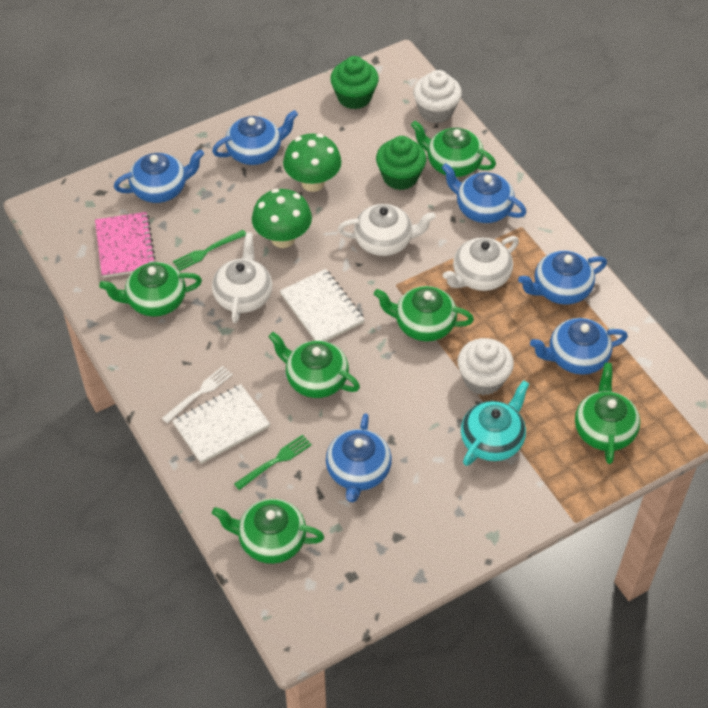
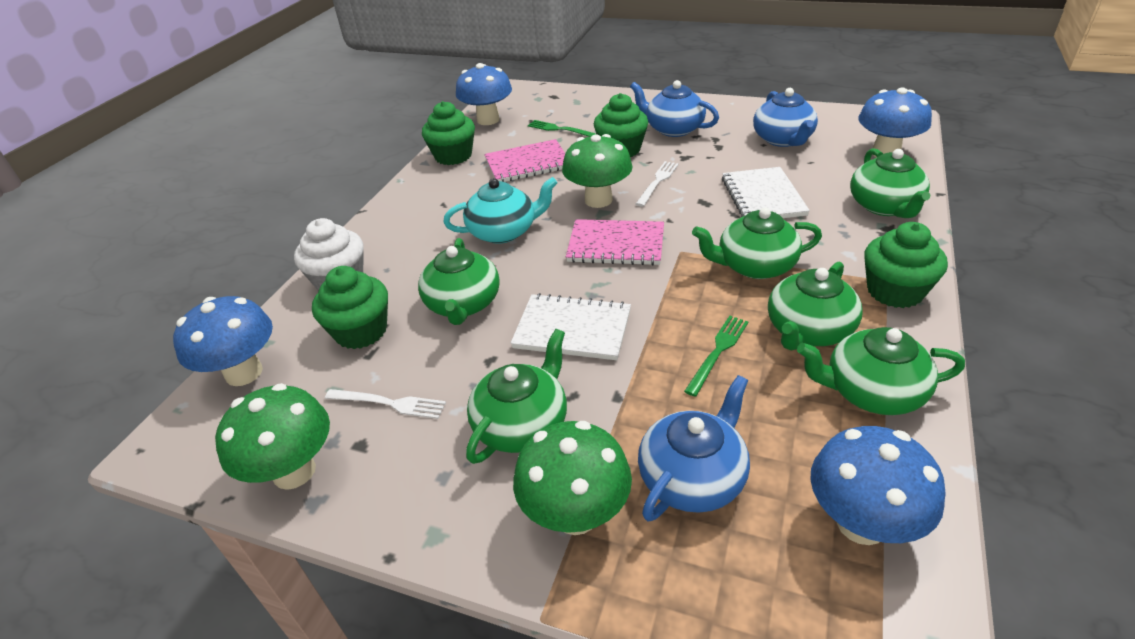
blue mushroom: 0 -> 4
blue teapot: 6 -> 3
green cupcake: 2 -> 4
green mushroom: 2 -> 3
pink notebook: 1 -> 2
white cupcake: 2 -> 1
white fork: 1 -> 2
white teapot: 3 -> 0

